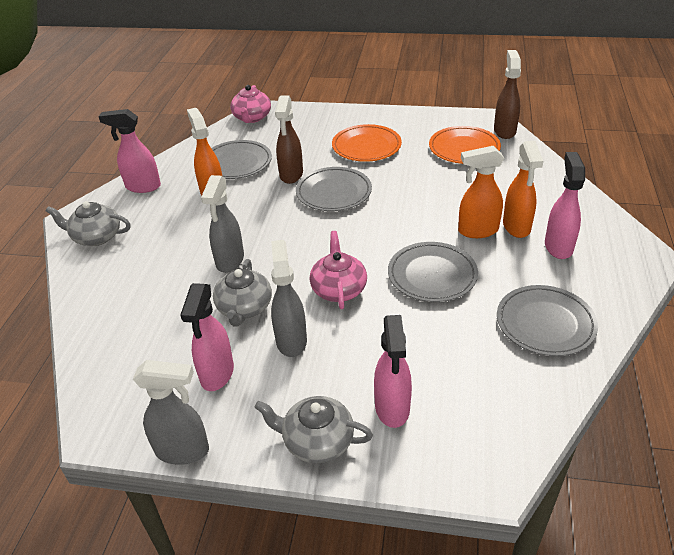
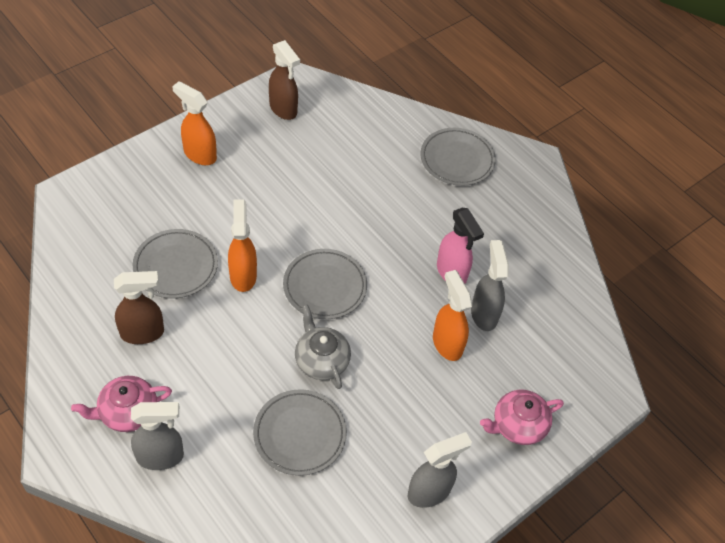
grey teapot: 3 -> 1
orange plate: 2 -> 0
pink spray bottle: 4 -> 1

